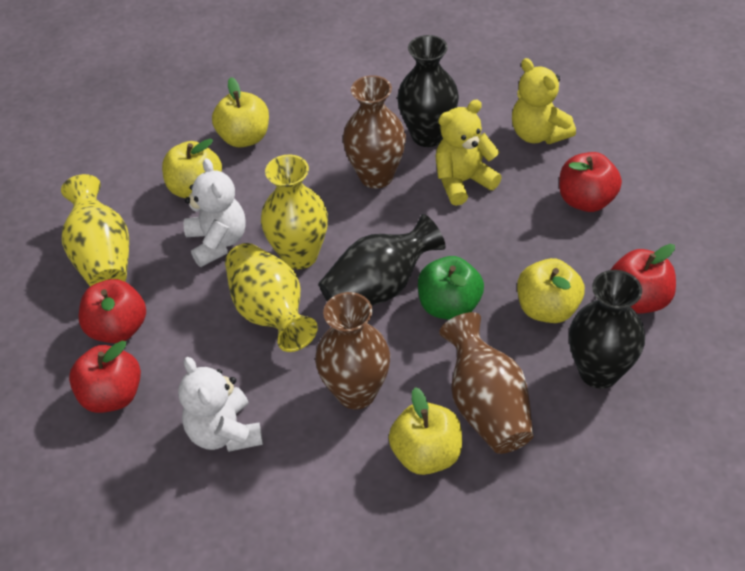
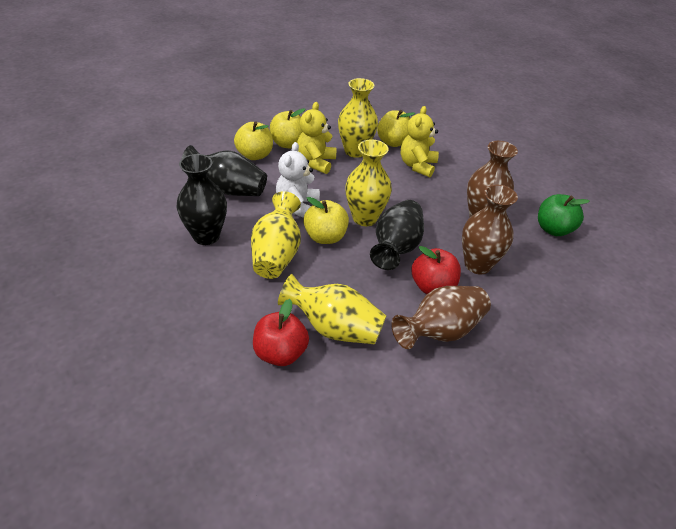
red apple: 4 -> 2
white teddy bear: 2 -> 1
yellow vase: 3 -> 4

